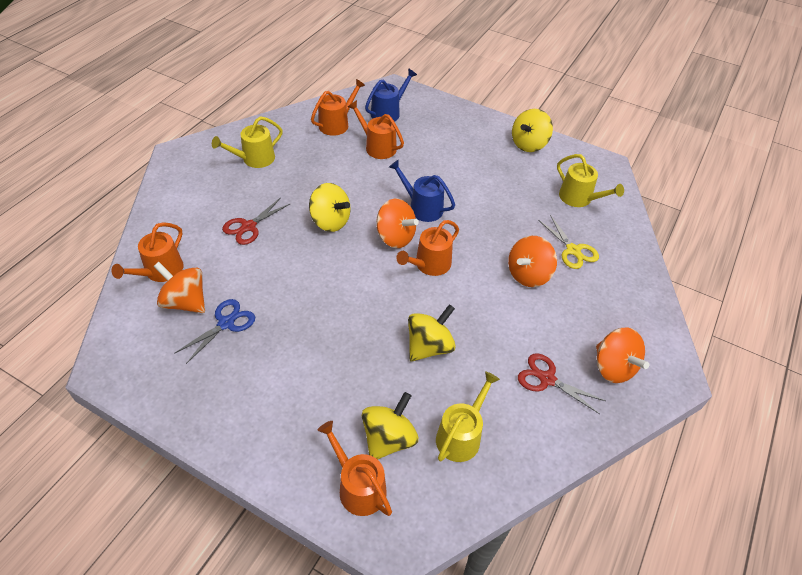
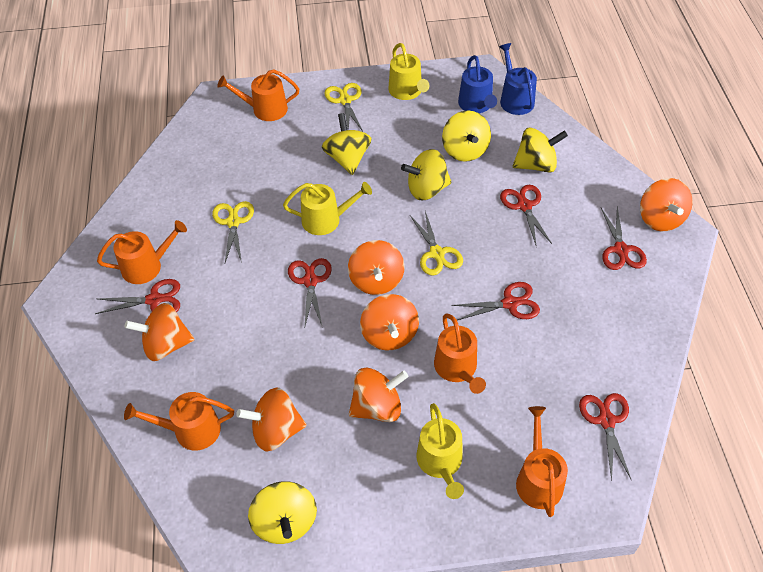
blue scissors: 1 -> 0
orange spinning top: 4 -> 6
red scissors: 2 -> 6
yellow scissors: 1 -> 3
yellow spinning top: 4 -> 5

